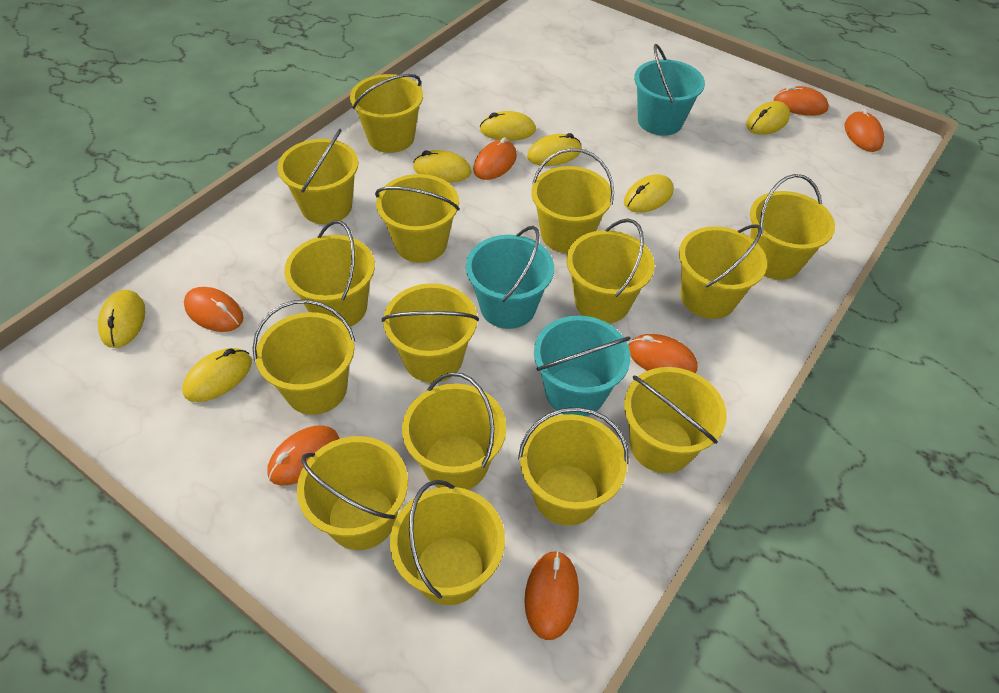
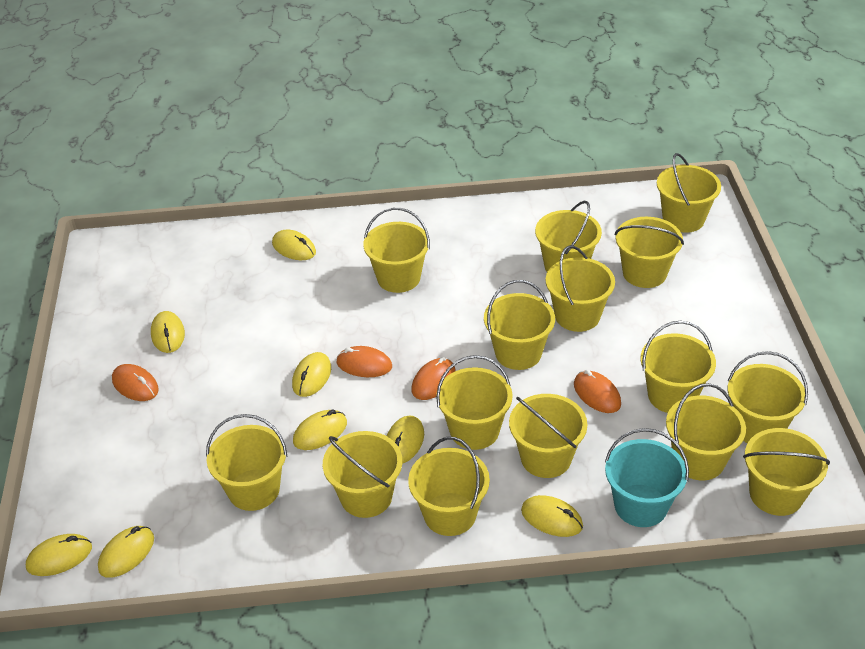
orange mouse: 7 -> 4
turquoise bucket: 3 -> 1
yellow mouse: 7 -> 8

